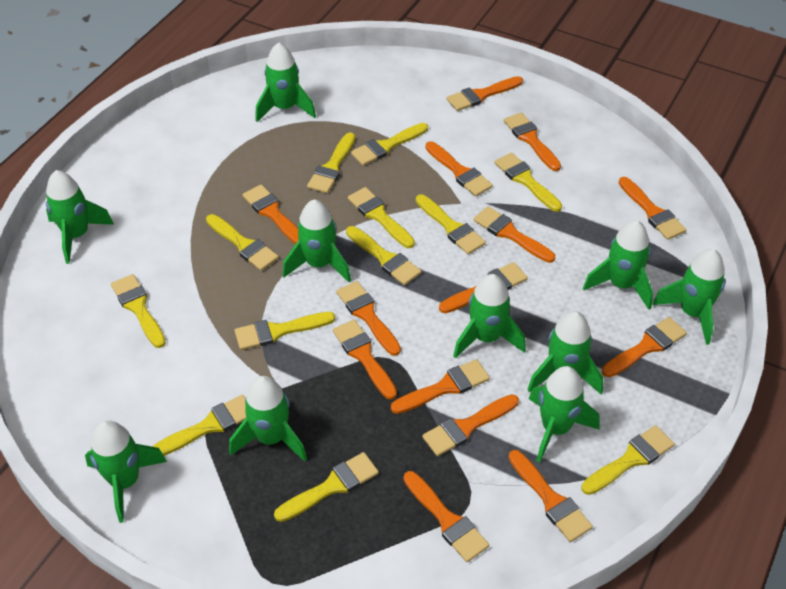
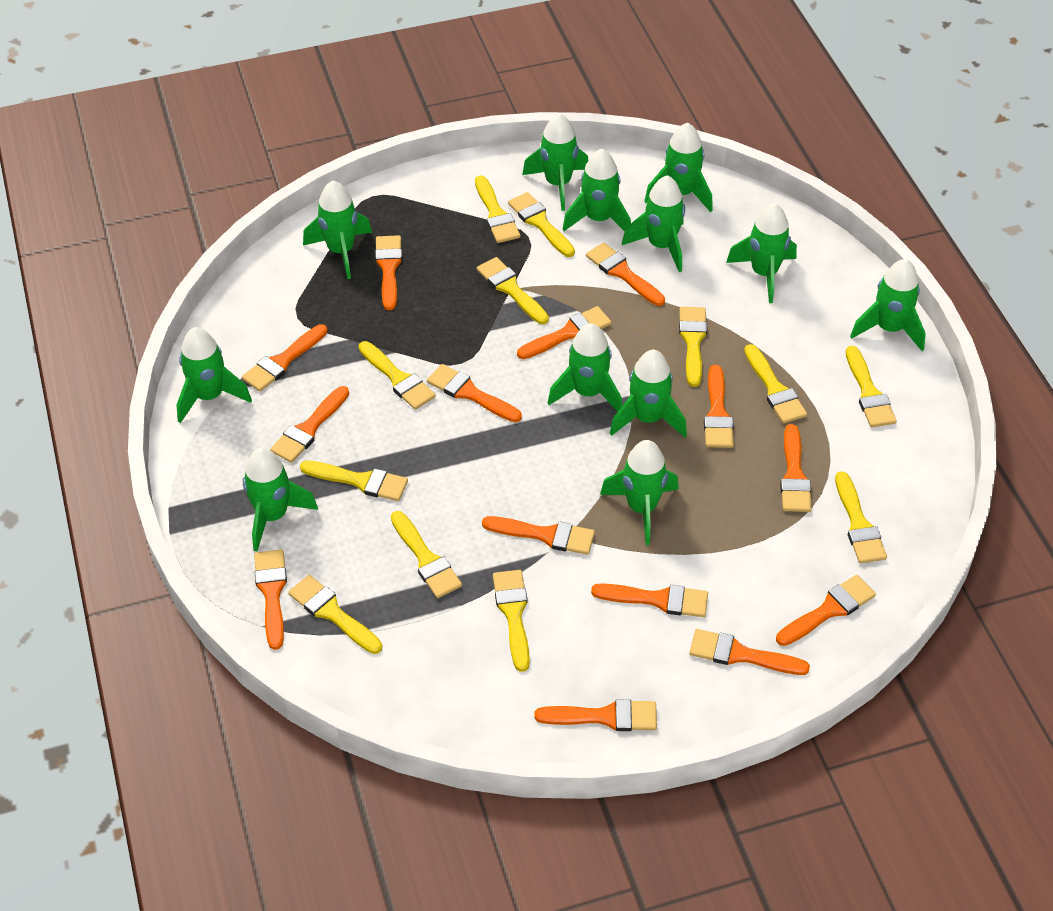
green rocket: 10 -> 12

